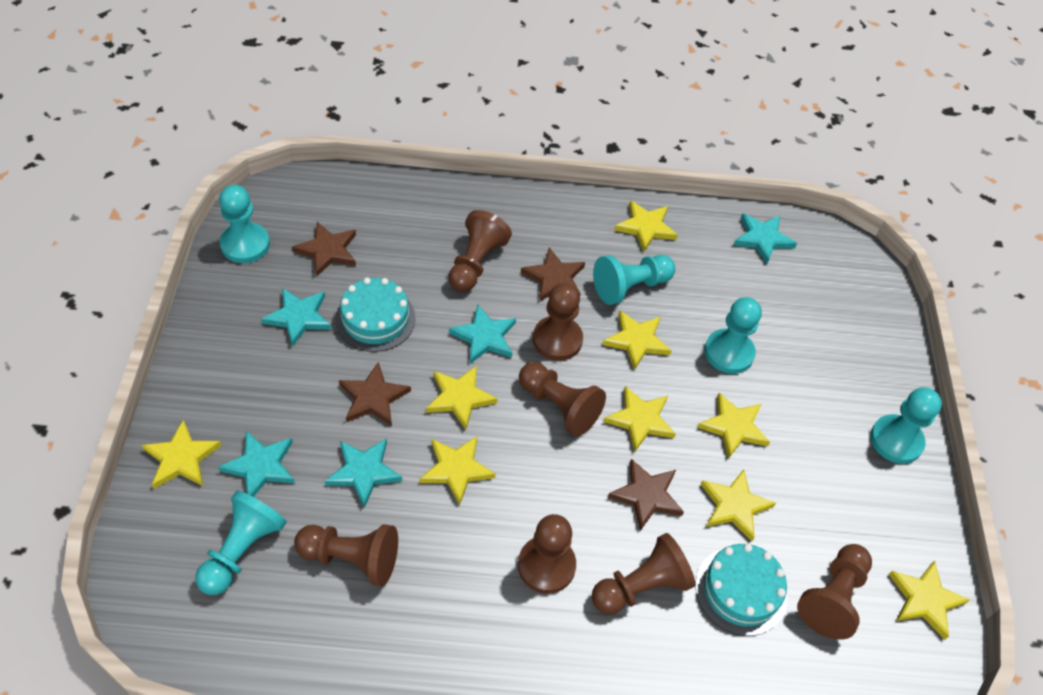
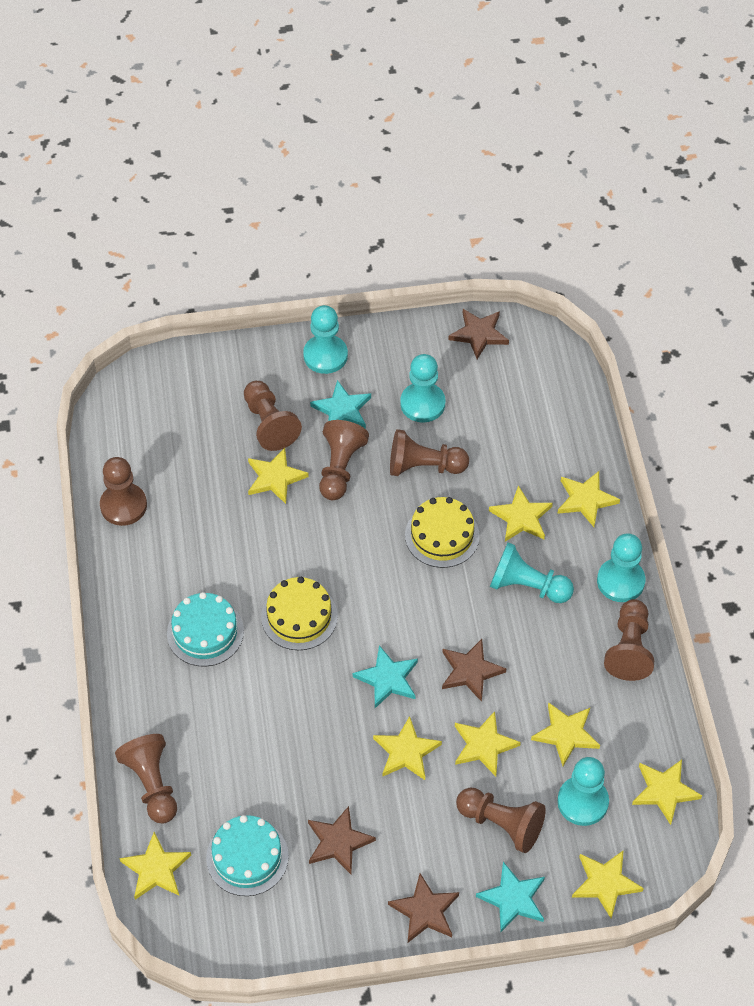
turquoise star: 5 -> 3
yellow cake: 0 -> 2

